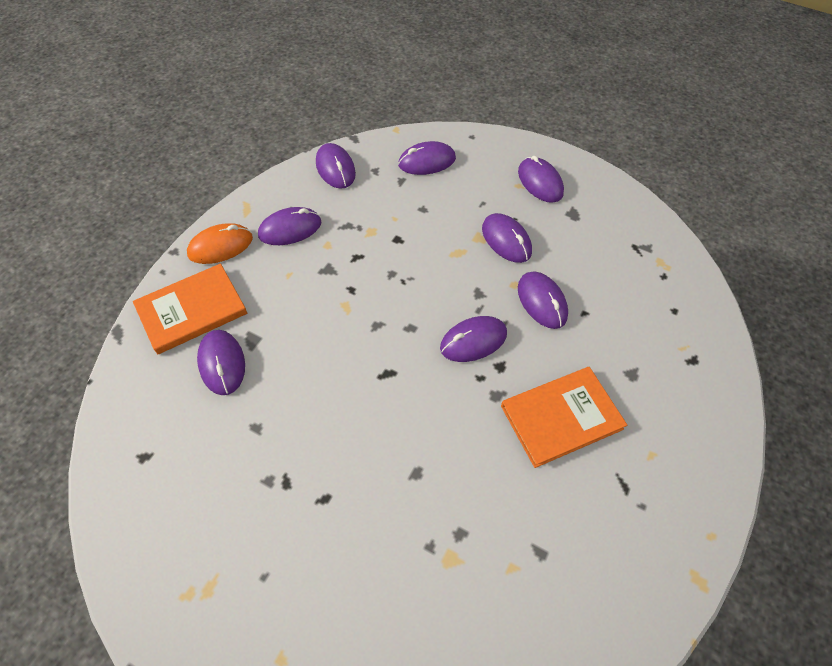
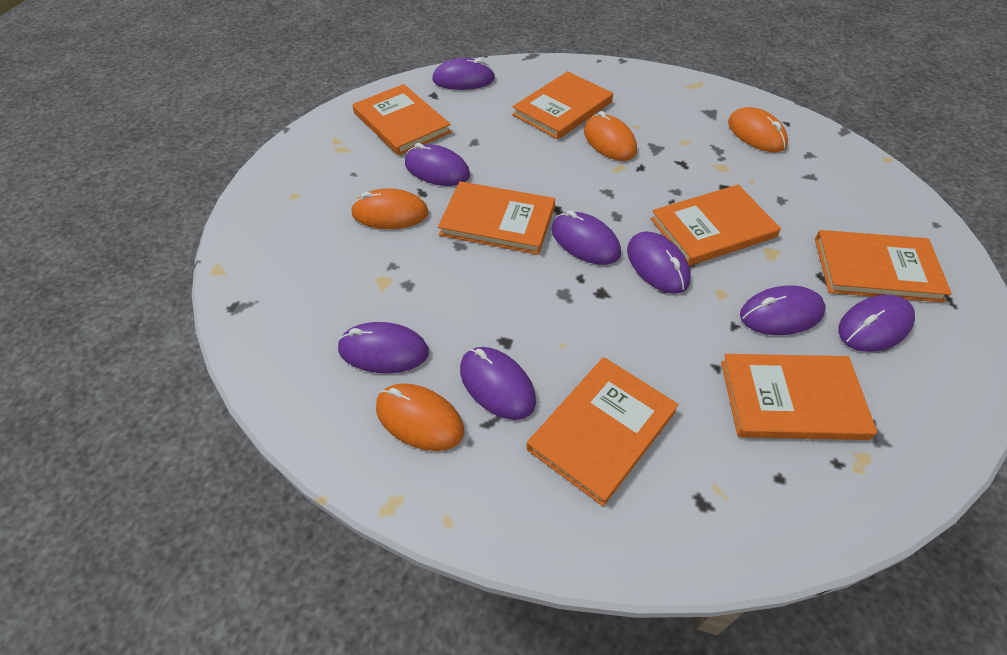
orange book: 2 -> 7
orange mouse: 1 -> 4

